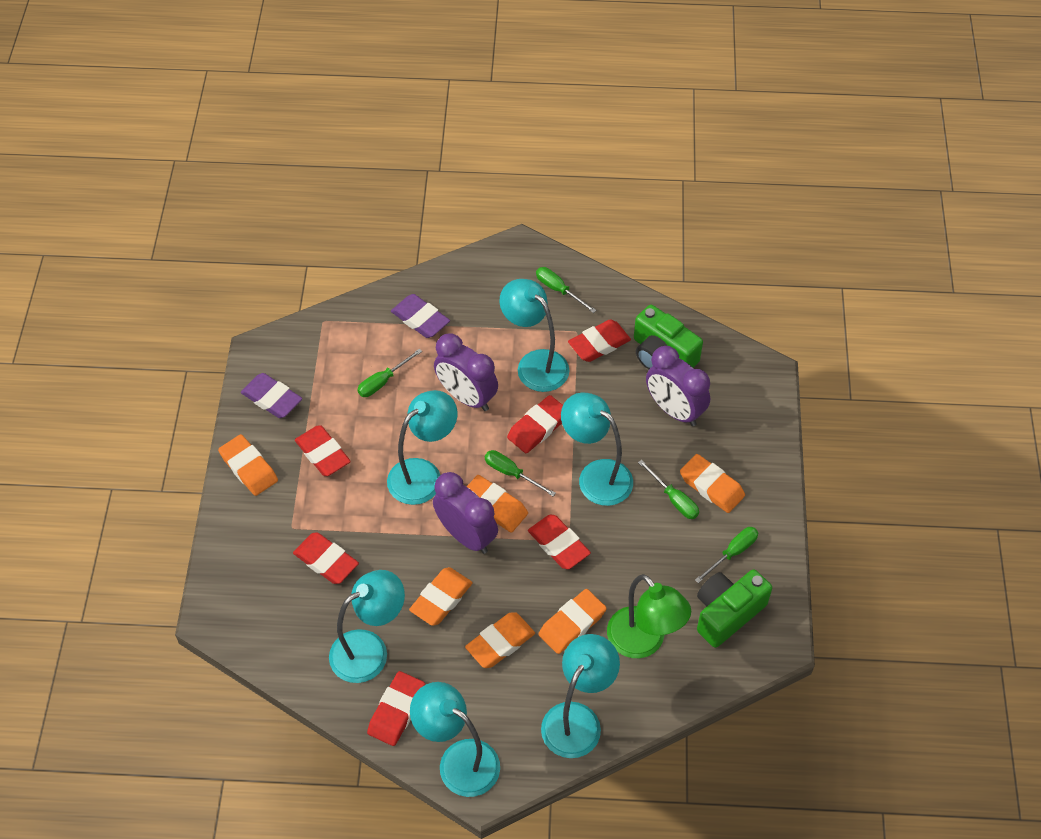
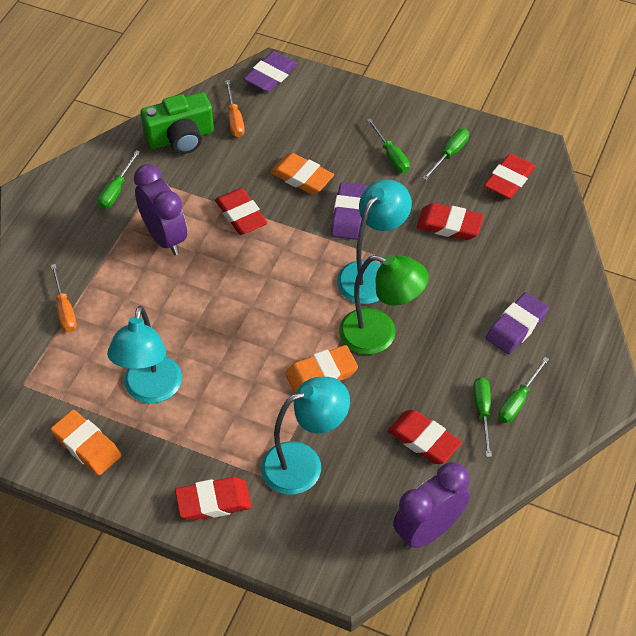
green camera: 2 -> 1
orange eraser: 6 -> 3
orange screwdriver: 0 -> 2
purple clock: 3 -> 2
purple eraser: 2 -> 3
red eraser: 6 -> 5
turquoise lamp: 6 -> 3

